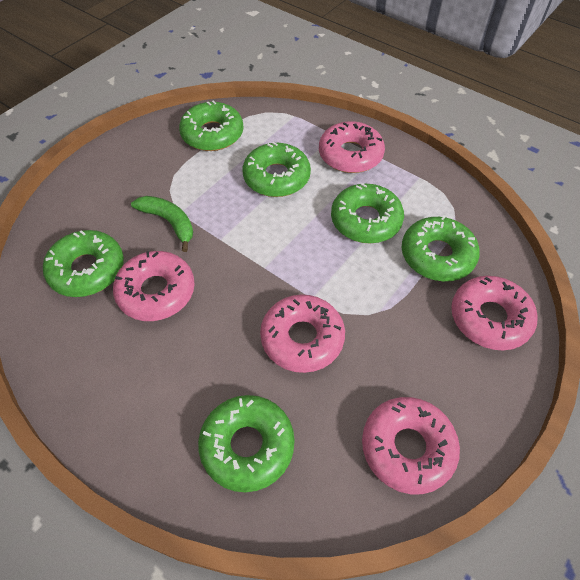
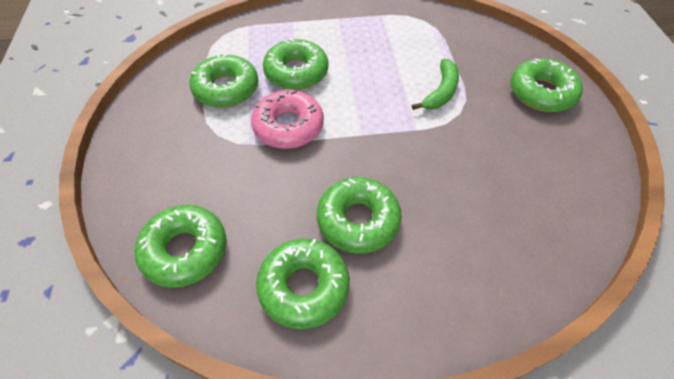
pink donut: 5 -> 1

